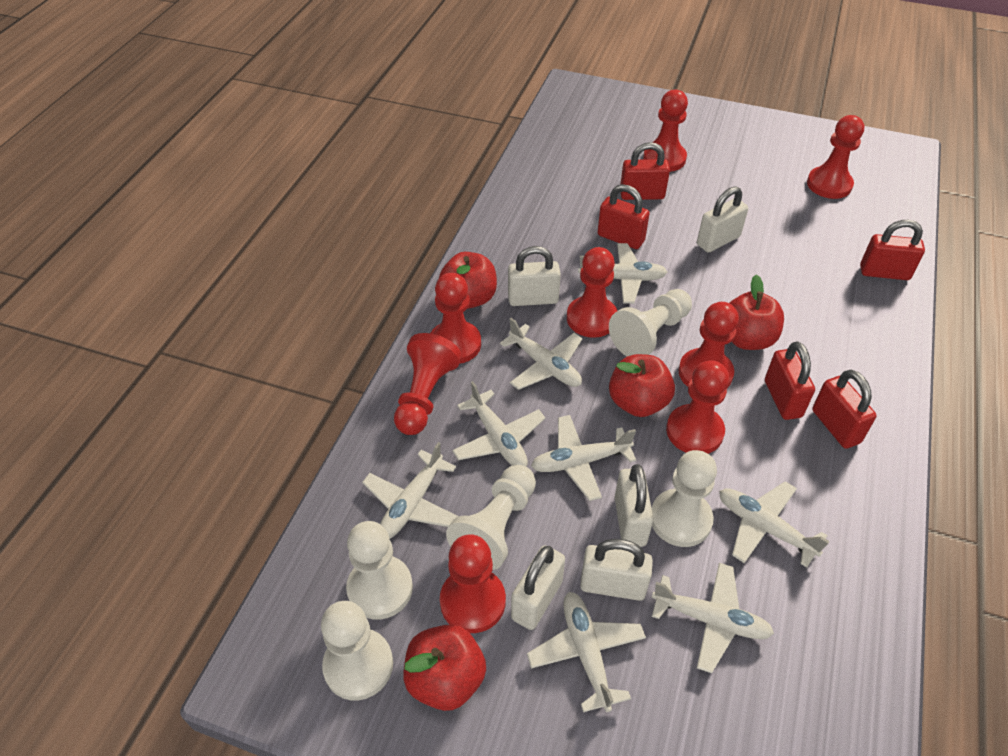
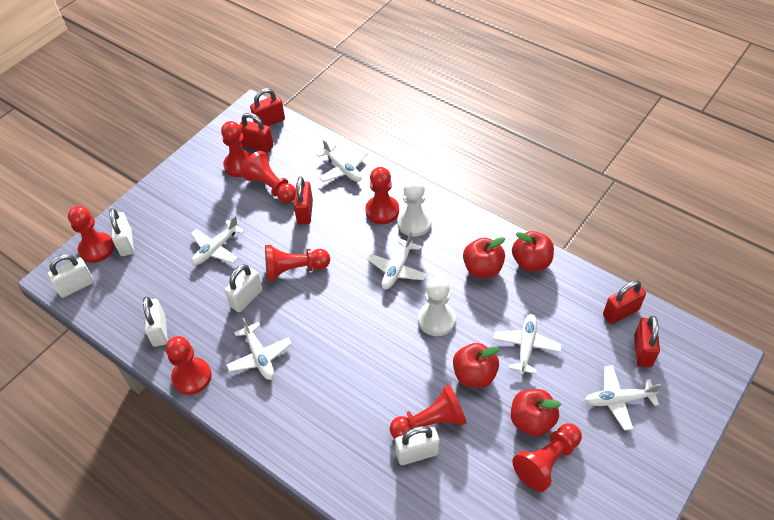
white pawn: 5 -> 2
white plane: 8 -> 6

